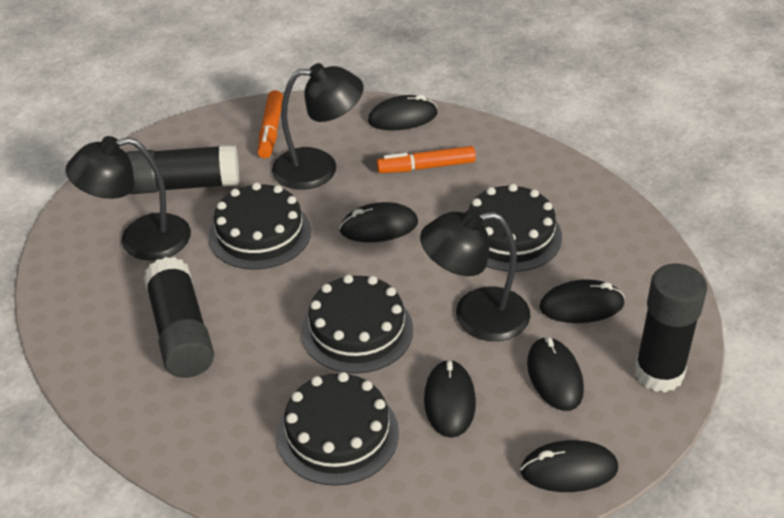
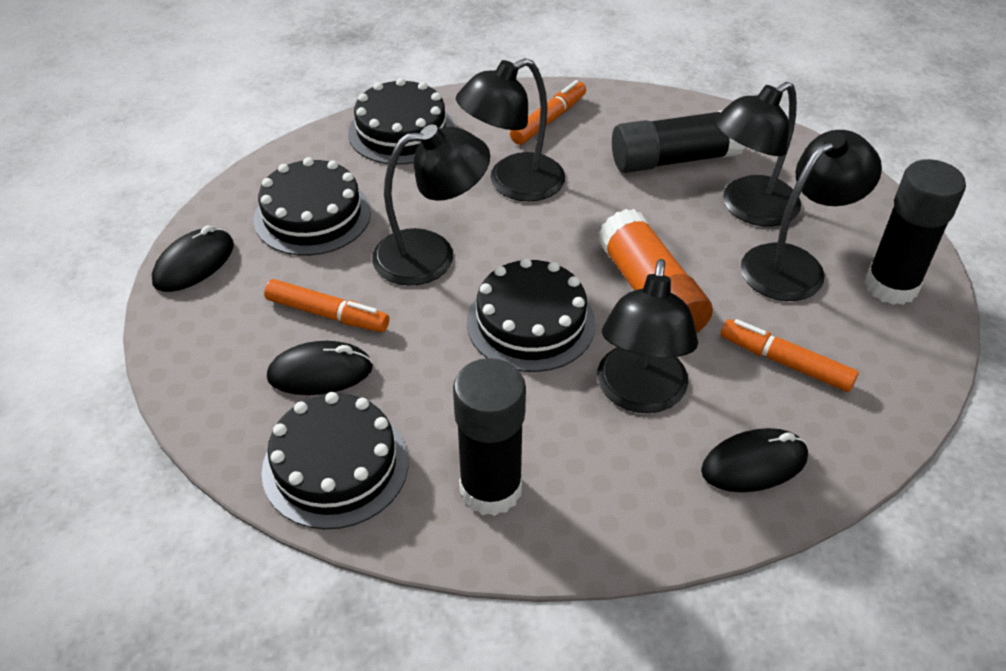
black lamp: 3 -> 5
black mouse: 6 -> 3
orange glue stick: 0 -> 1
orange marker: 2 -> 3

